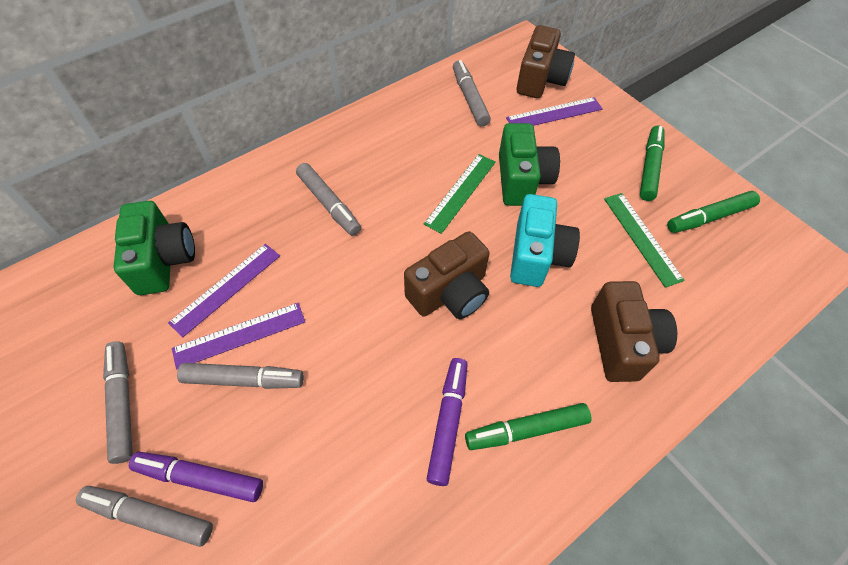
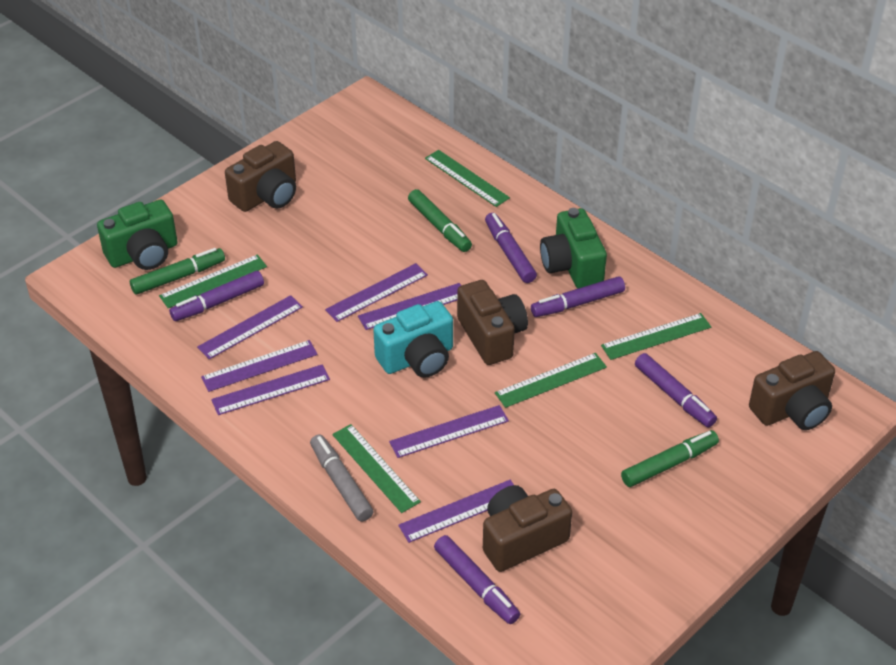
brown camera: 3 -> 4
green ruler: 2 -> 5
grey marker: 5 -> 1
purple marker: 2 -> 5
purple ruler: 3 -> 7

